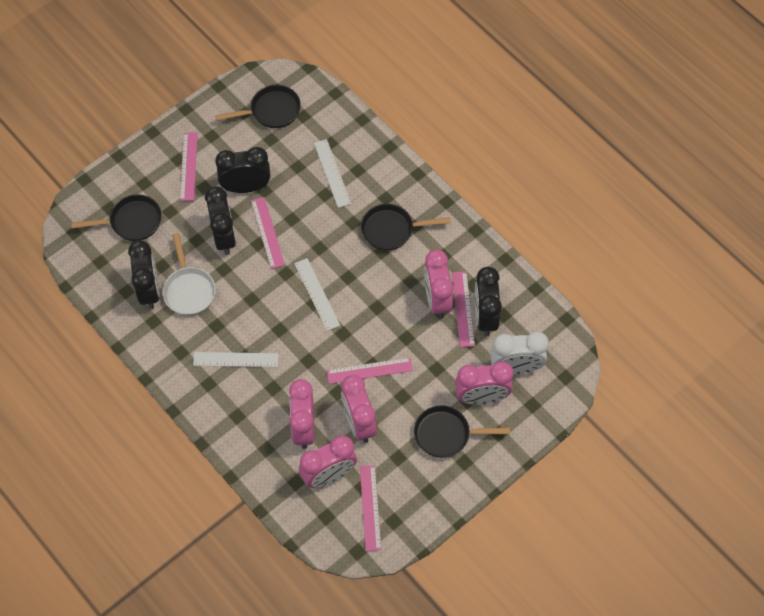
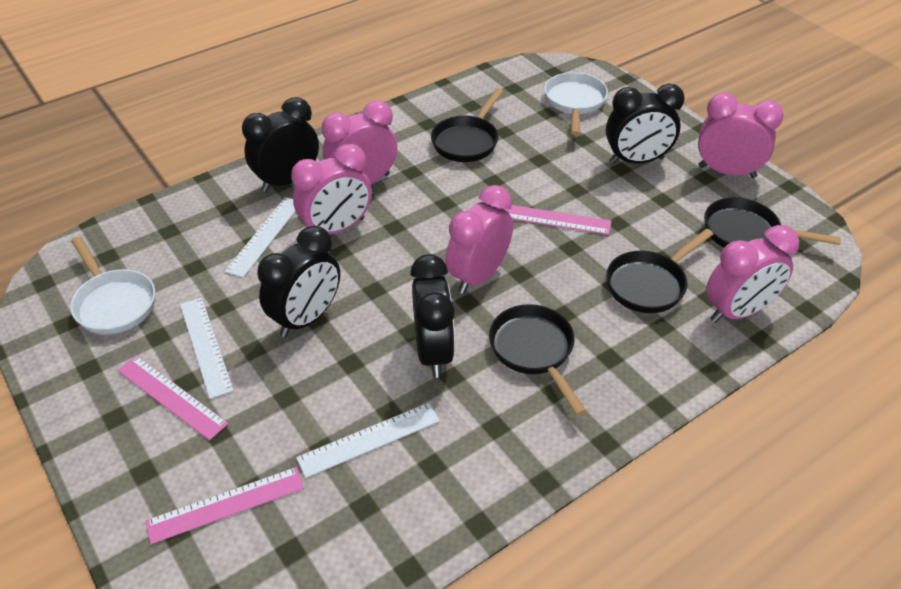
pink ruler: 5 -> 3
white clock: 1 -> 0
white pan: 1 -> 2

